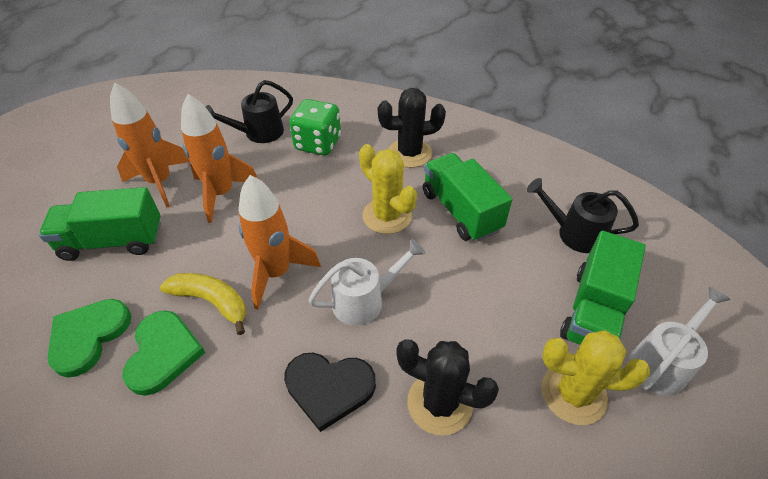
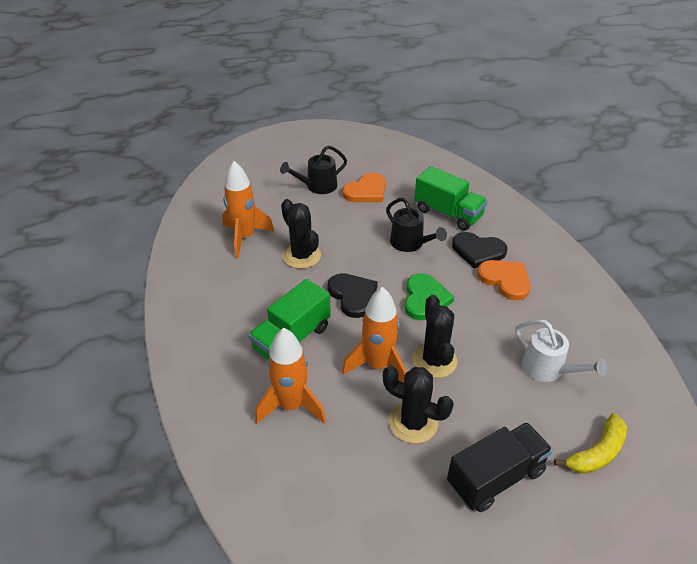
black cactus: 2 -> 3
black heart: 1 -> 2
black truck: 0 -> 1
green dice: 1 -> 0
green heart: 2 -> 1
green truck: 3 -> 2
orange heart: 0 -> 2
white watering can: 2 -> 1
yellow cactus: 2 -> 0

